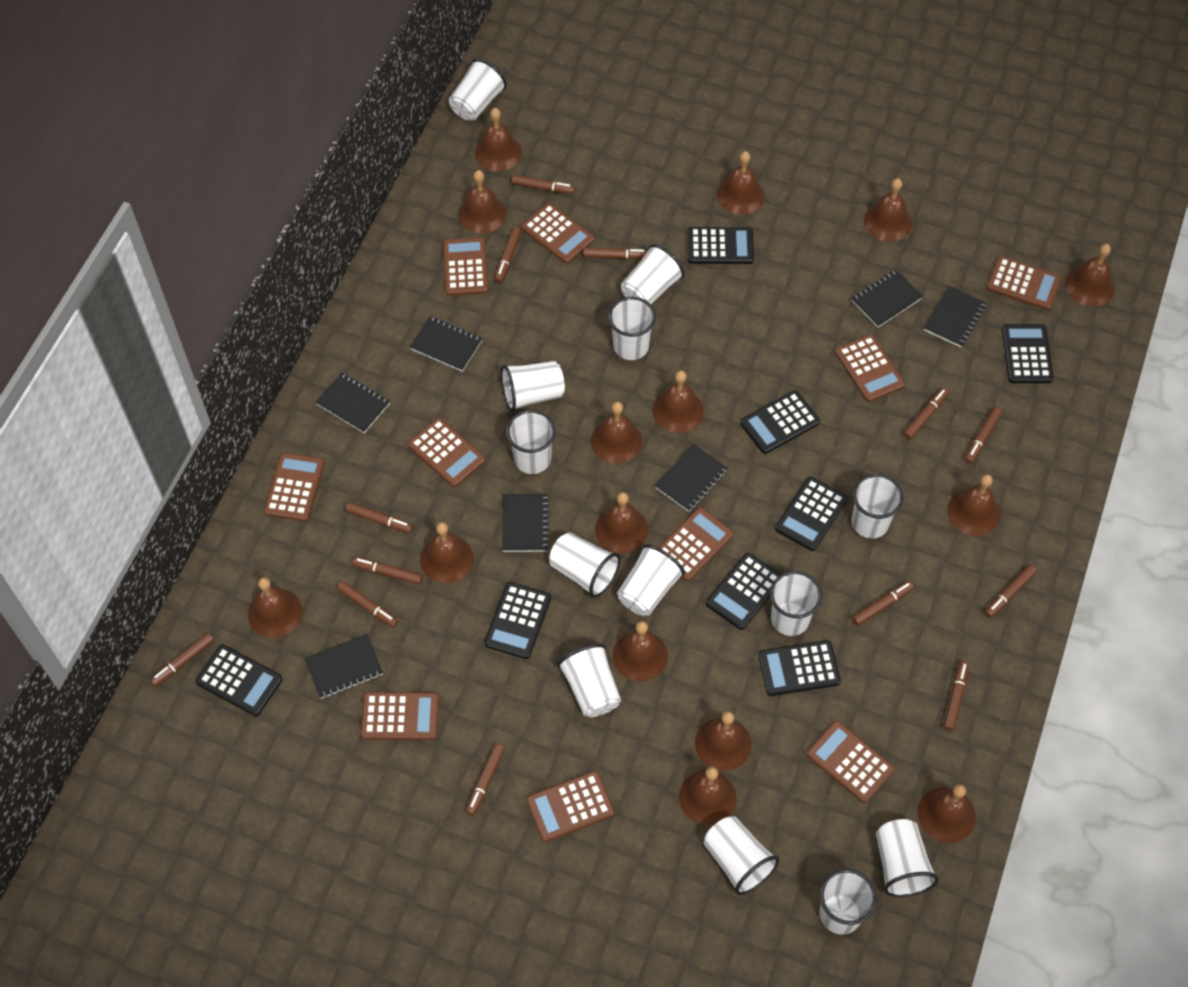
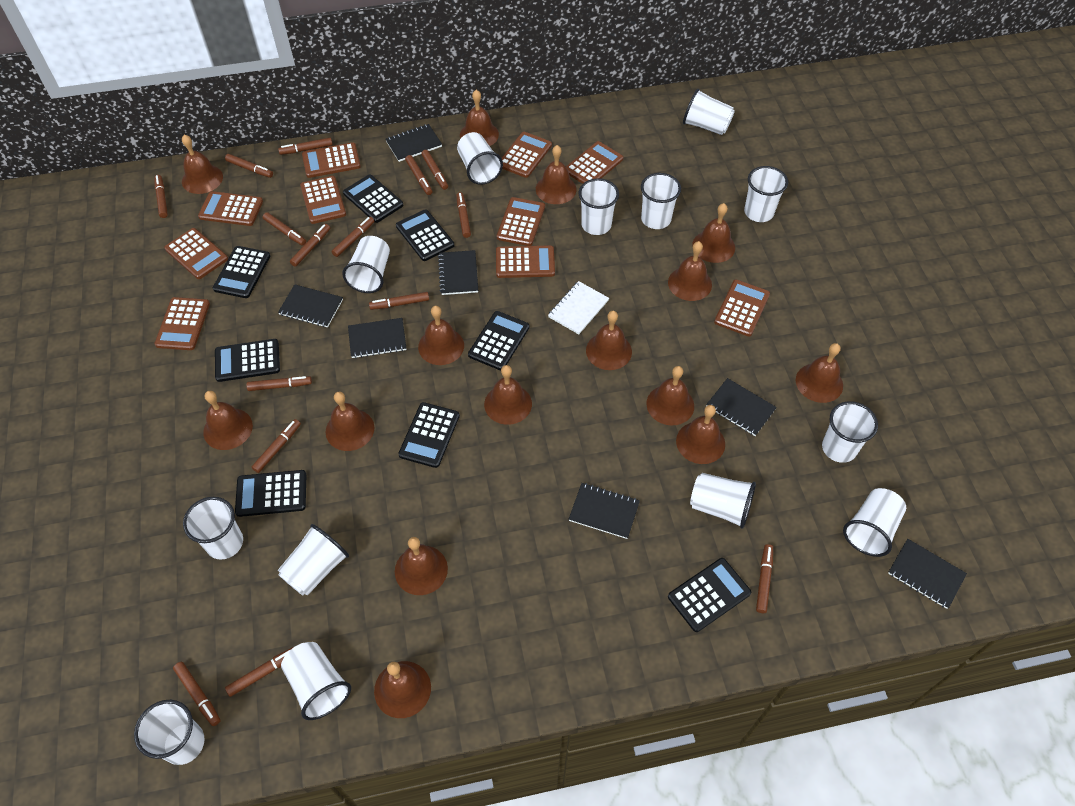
brown marker: 13 -> 15
white notebook: 0 -> 1

